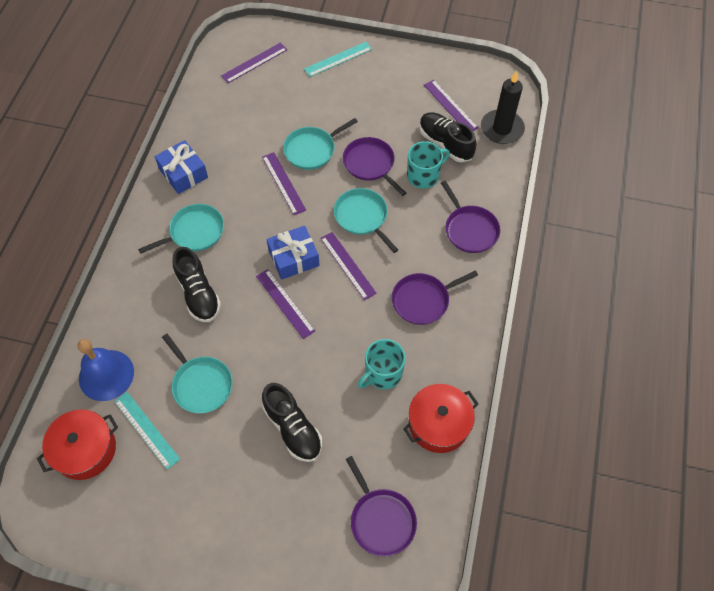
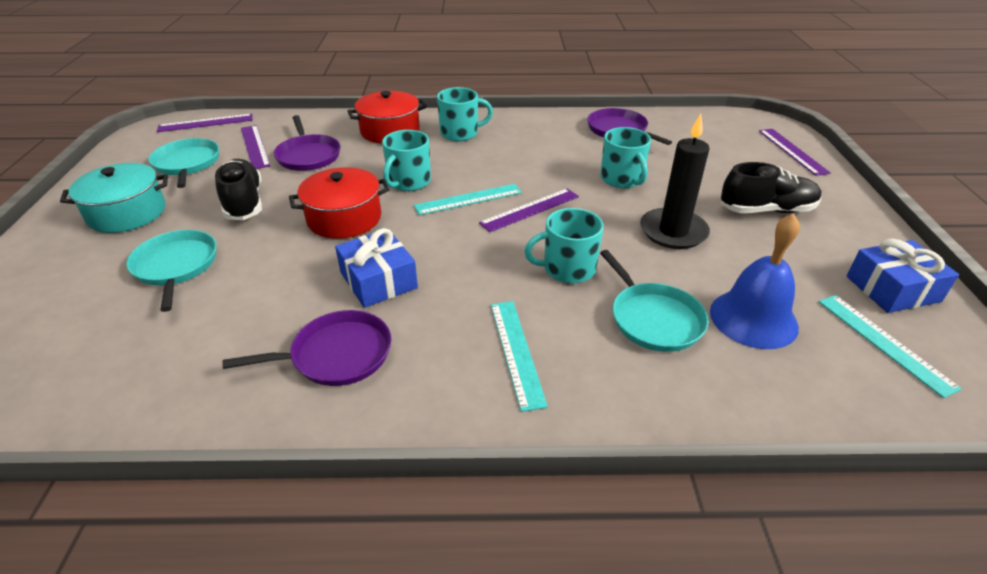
black shoe: 3 -> 2
purple pan: 4 -> 3
purple ruler: 5 -> 4
turquoise mug: 2 -> 4
turquoise pan: 4 -> 3
turquoise pot: 0 -> 1
turquoise ruler: 2 -> 3

